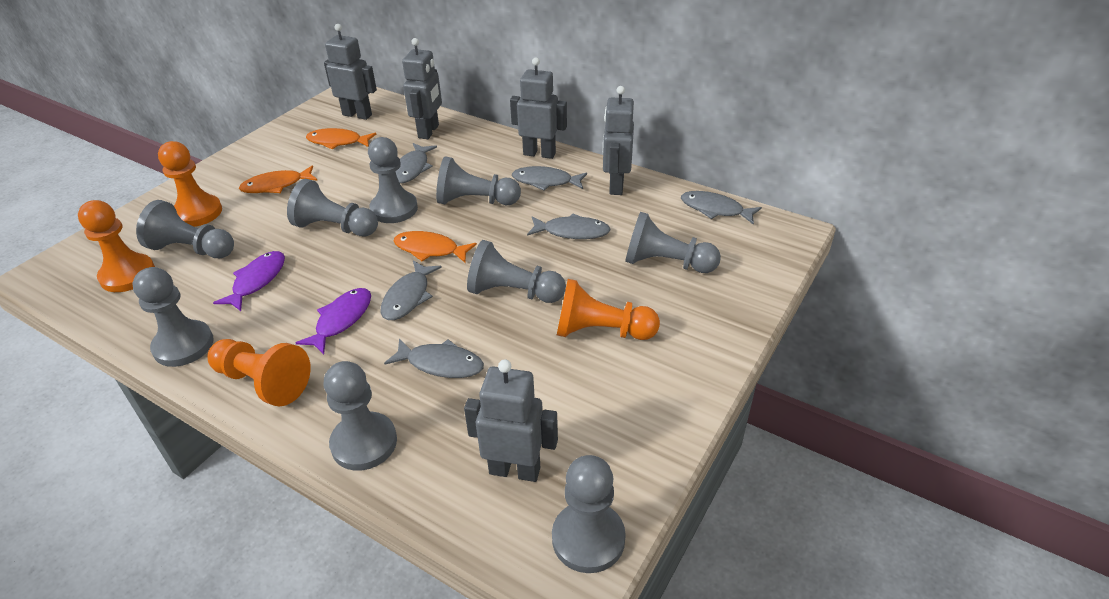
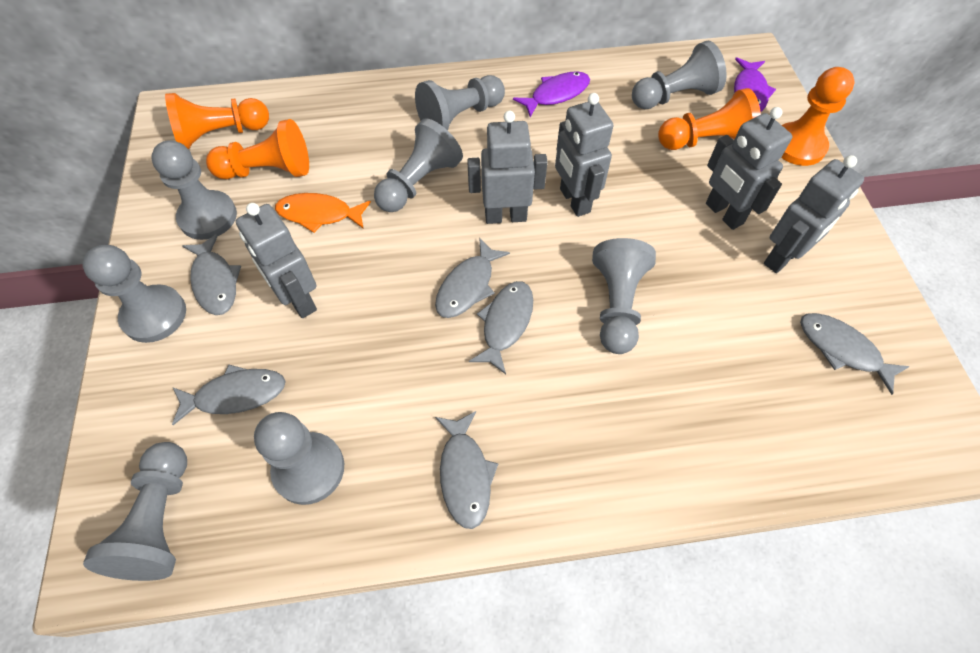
grey pawn: 9 -> 8
orange fish: 3 -> 1

